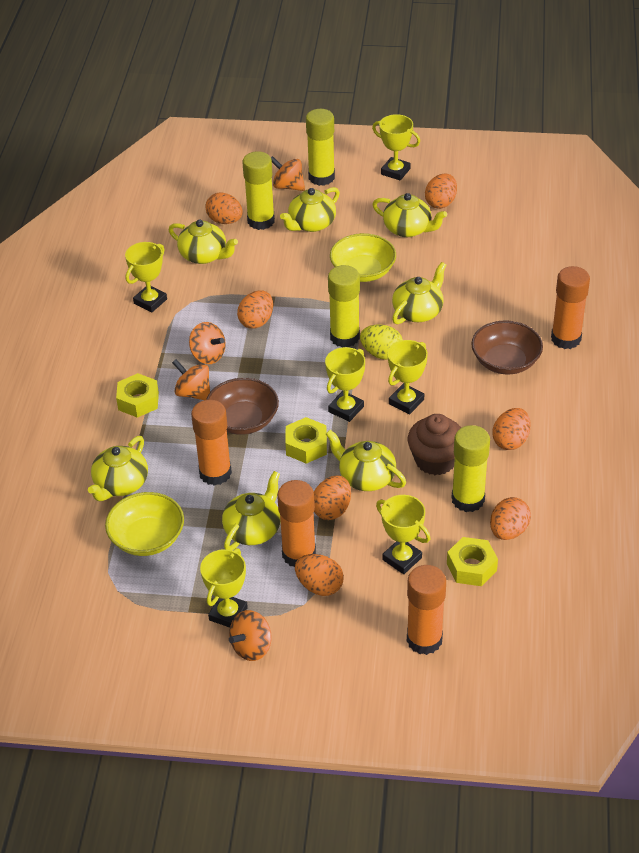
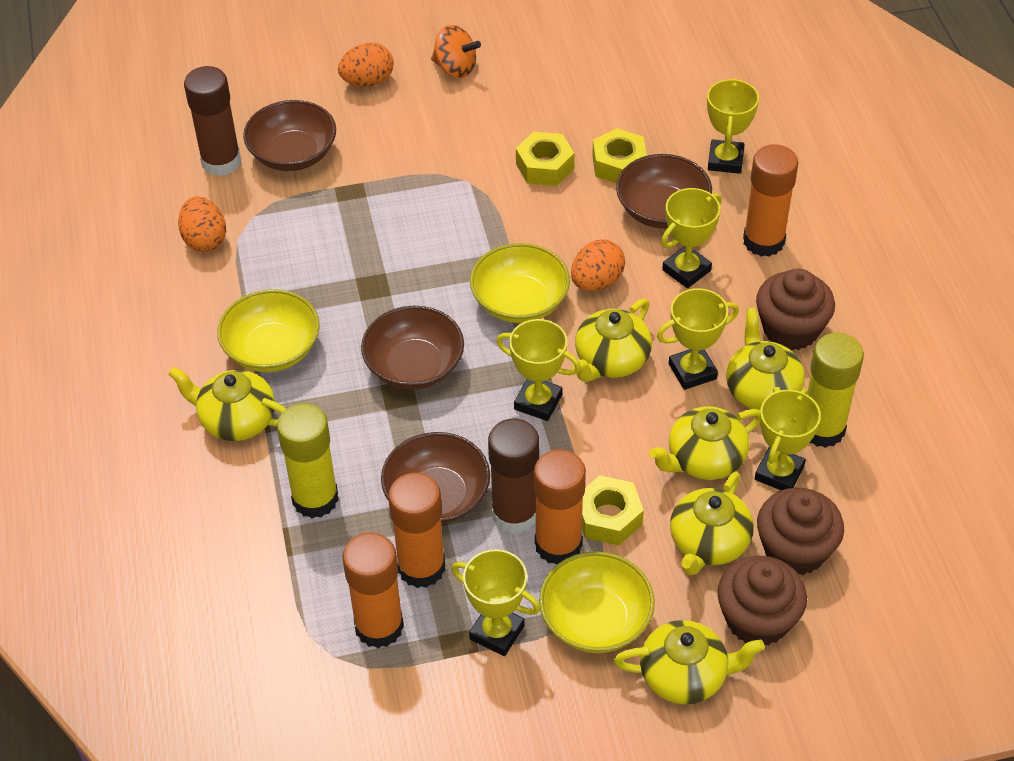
brown bowl: 2 -> 4
brown cupcake: 1 -> 3
brown glue stick: 0 -> 2
orange egg: 7 -> 3
orange spinning top: 4 -> 1
yellow bowl: 2 -> 3
yellow egg: 1 -> 0
yellow glue stick: 4 -> 2
yellow teapot: 7 -> 6

